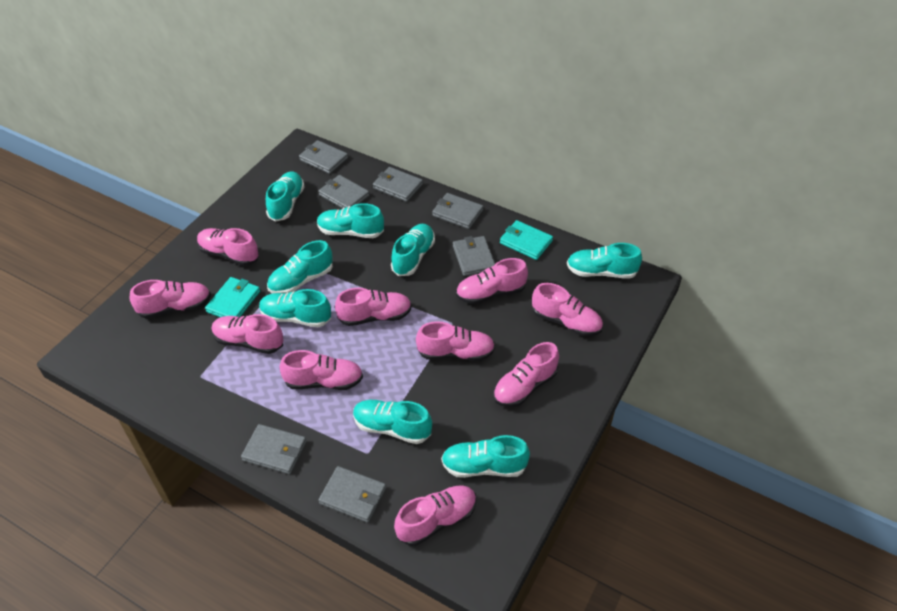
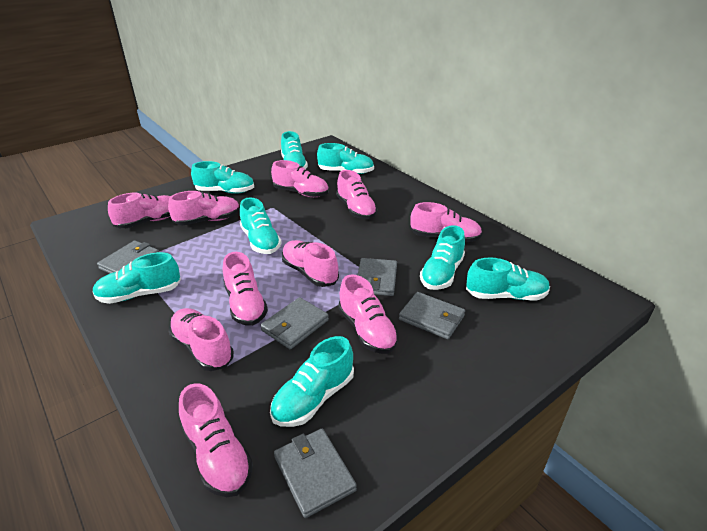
grey wallet: 7 -> 5
turquoise wallet: 2 -> 0

